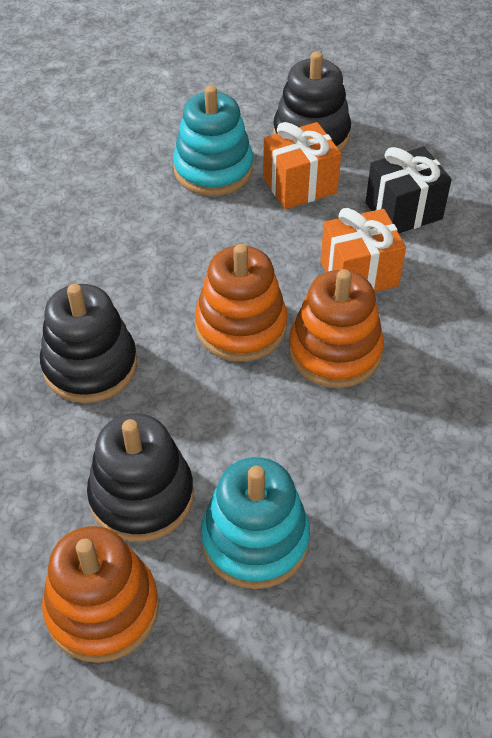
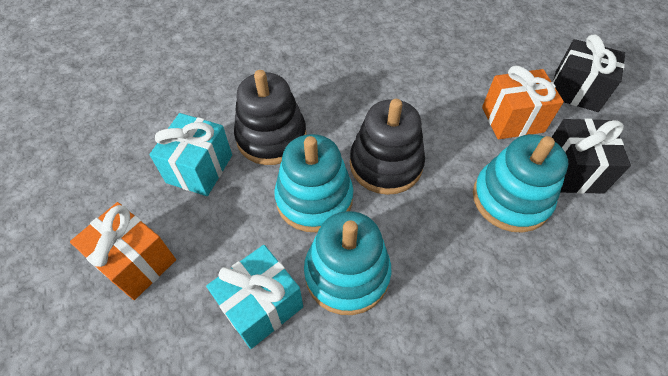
black gift: 1 -> 2
black stacking toy: 3 -> 2
orange stacking toy: 3 -> 0
turquoise gift: 0 -> 2
turquoise stacking toy: 2 -> 3

